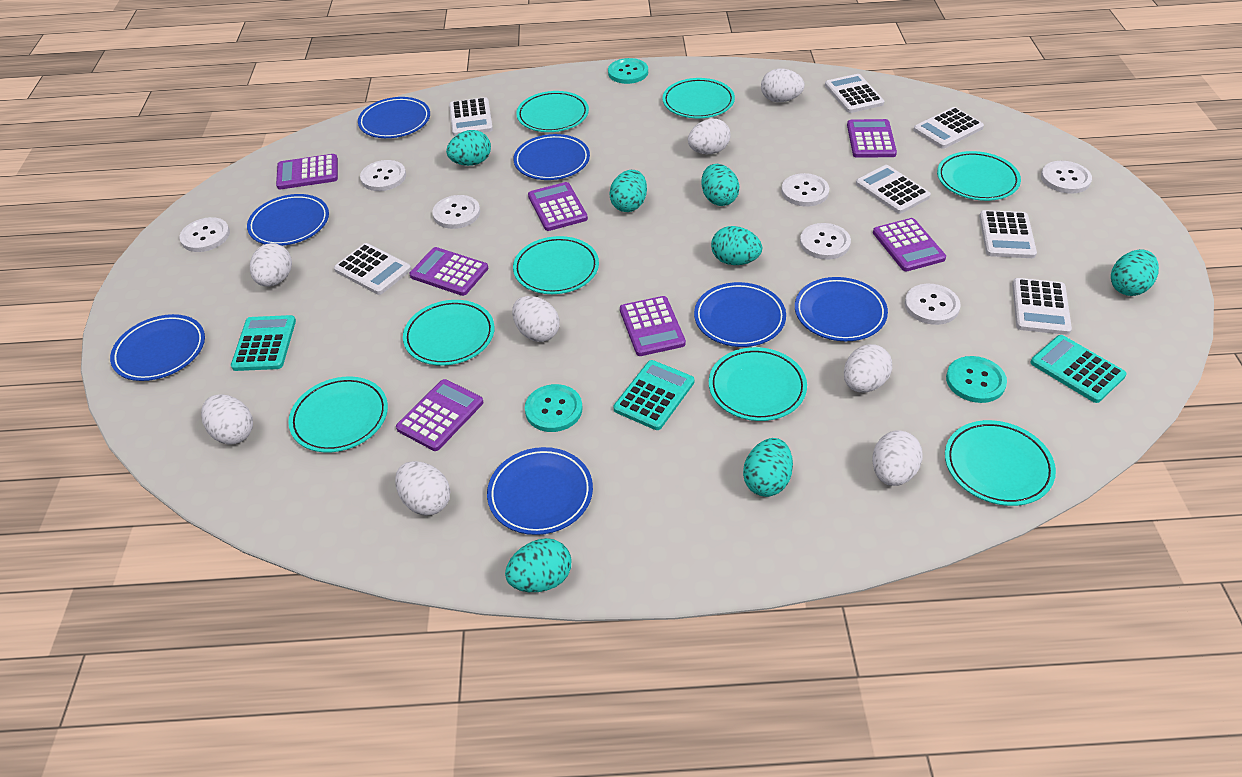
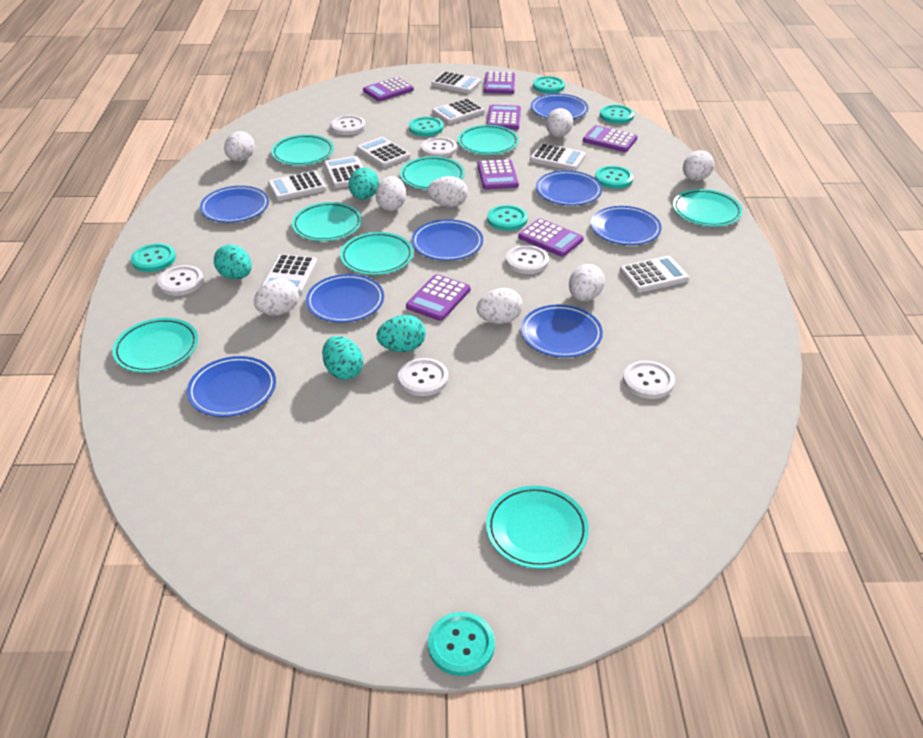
blue plate: 7 -> 8
turquoise button: 3 -> 7
turquoise calculator: 3 -> 0
turquoise egg: 7 -> 4
white button: 7 -> 6
white calculator: 7 -> 8

